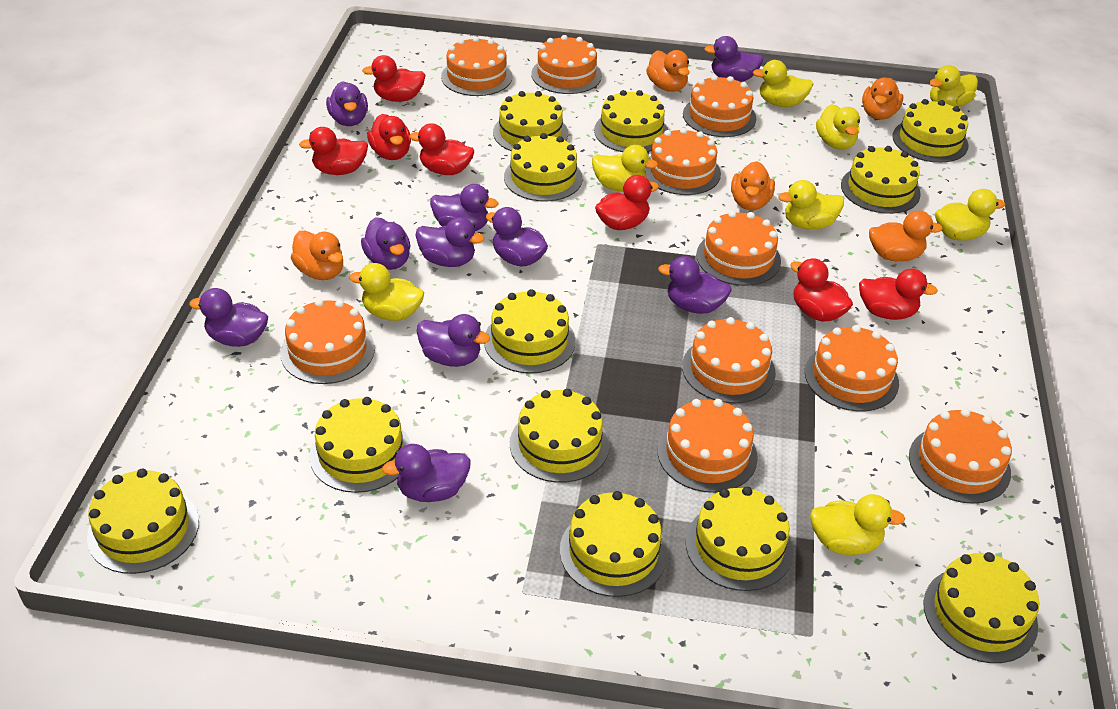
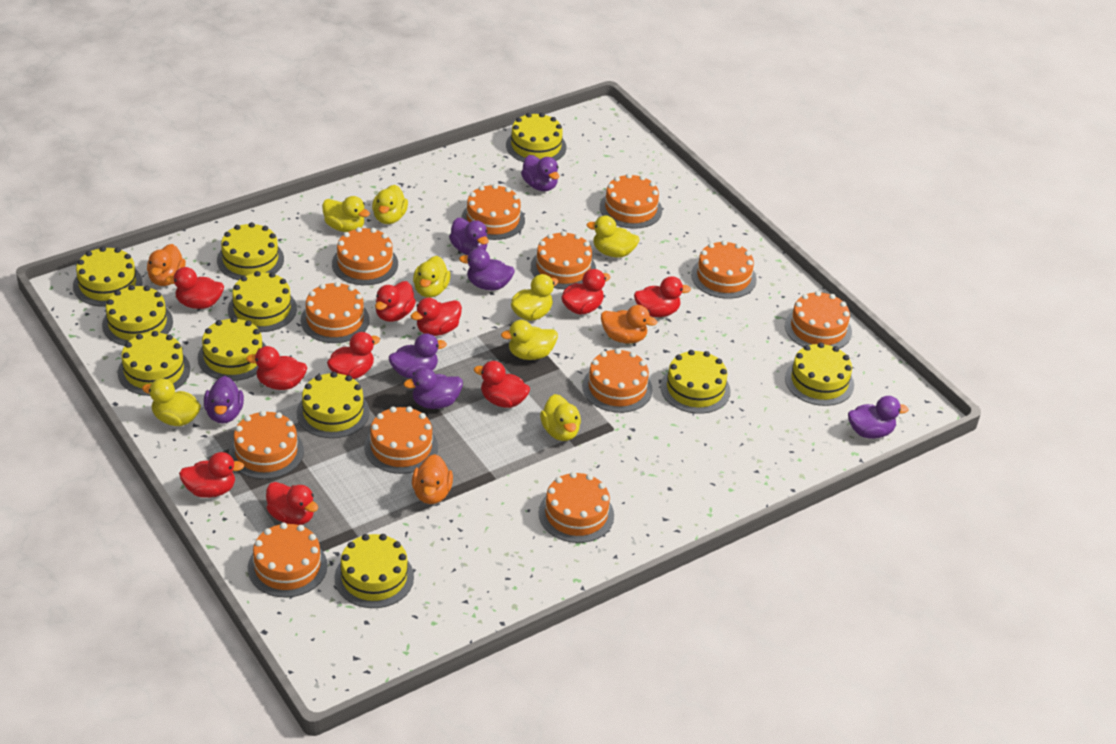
orange cake: 10 -> 12
orange duck: 5 -> 3
purple duck: 10 -> 7
red duck: 7 -> 10
yellow cake: 12 -> 11

